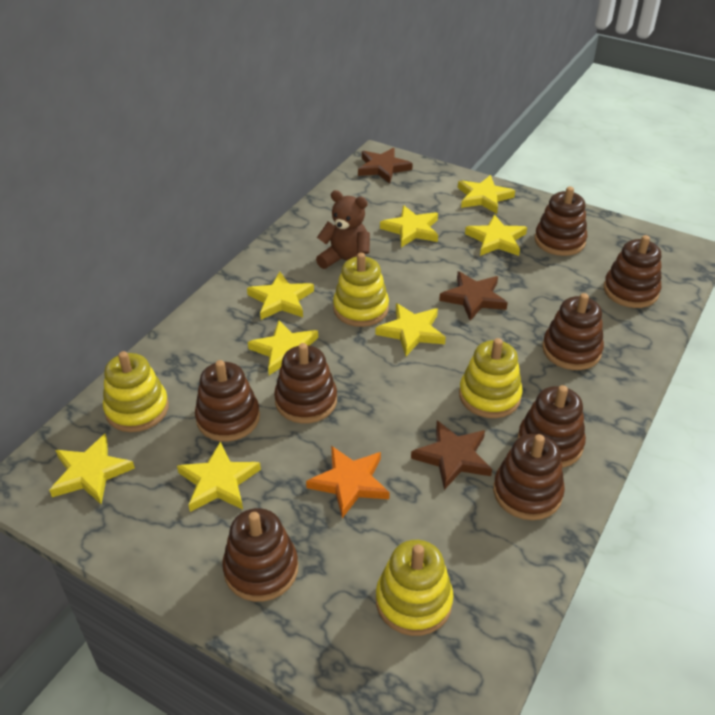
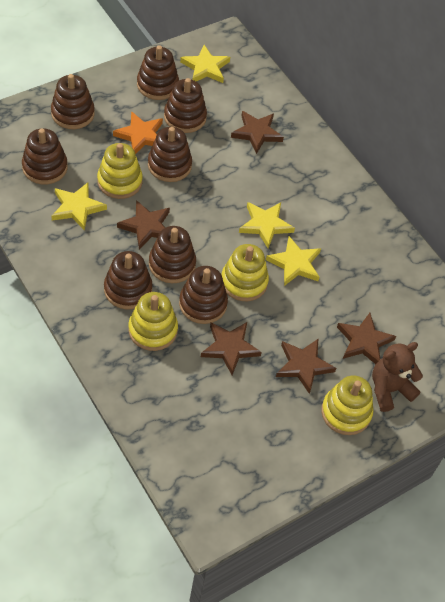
brown star: 3 -> 5
yellow star: 8 -> 4

